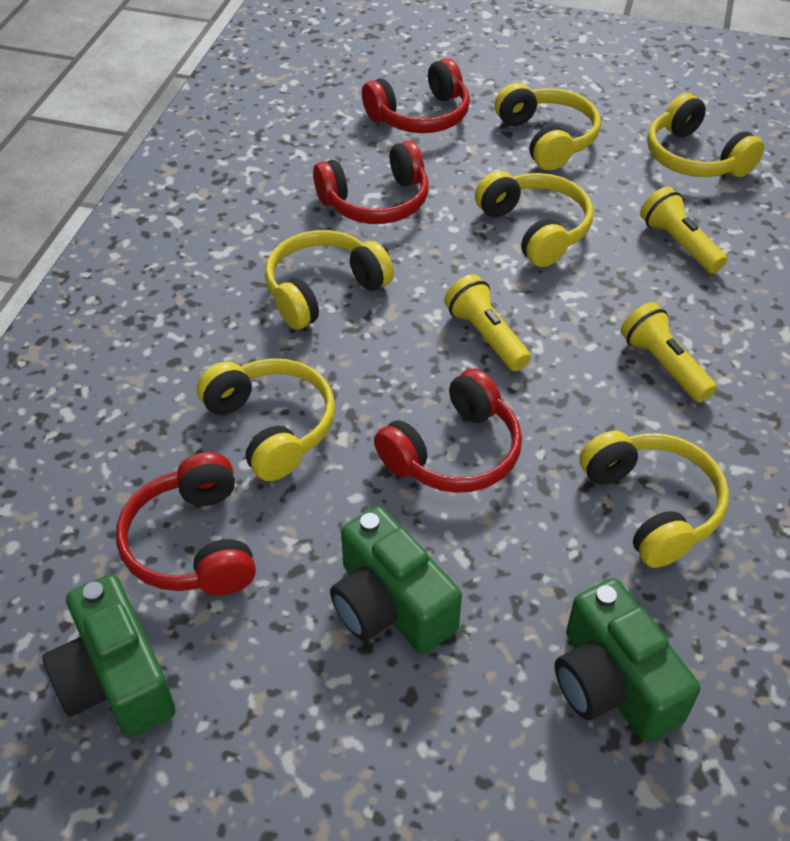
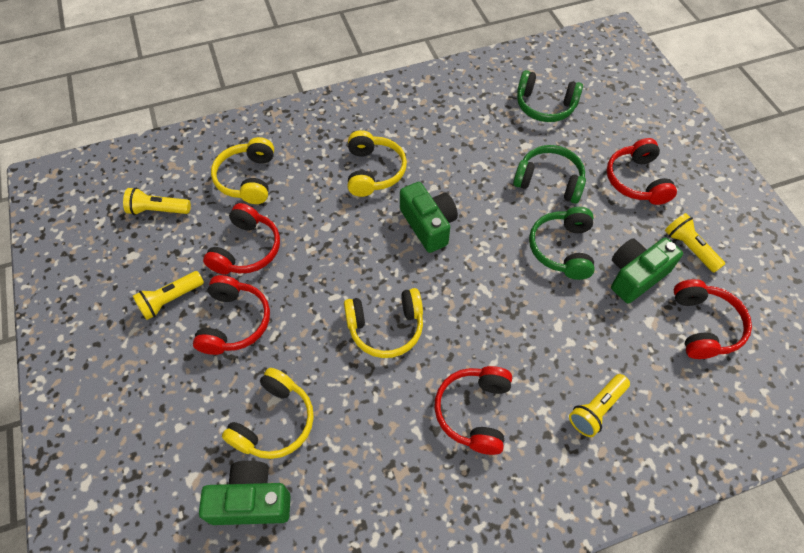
green headphones: 0 -> 3
red headphones: 4 -> 5
yellow flashlight: 3 -> 4
yellow headphones: 6 -> 4

